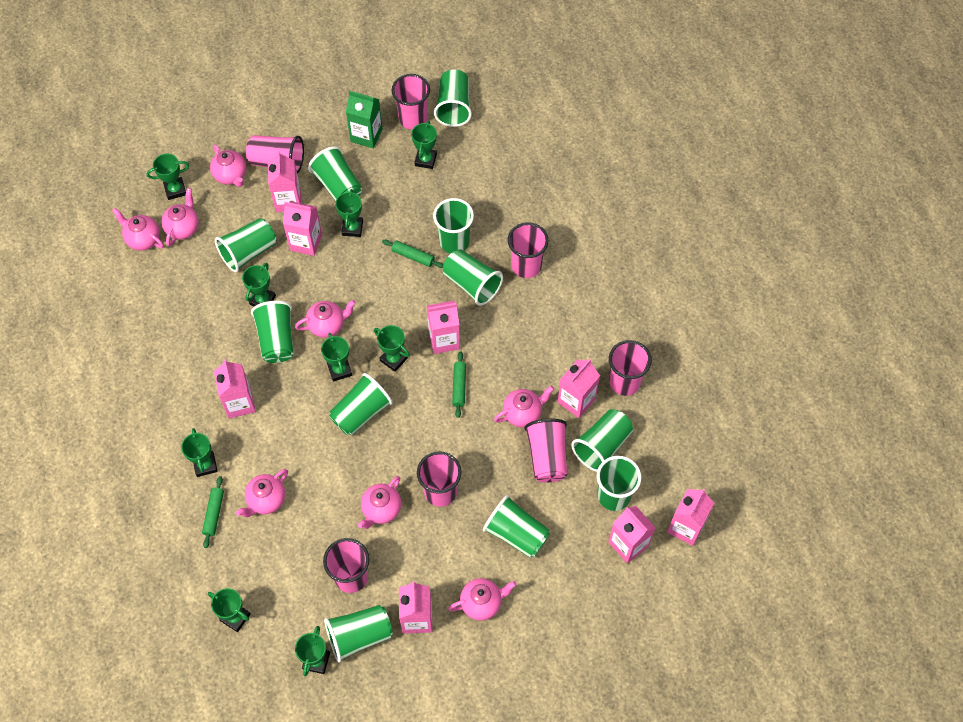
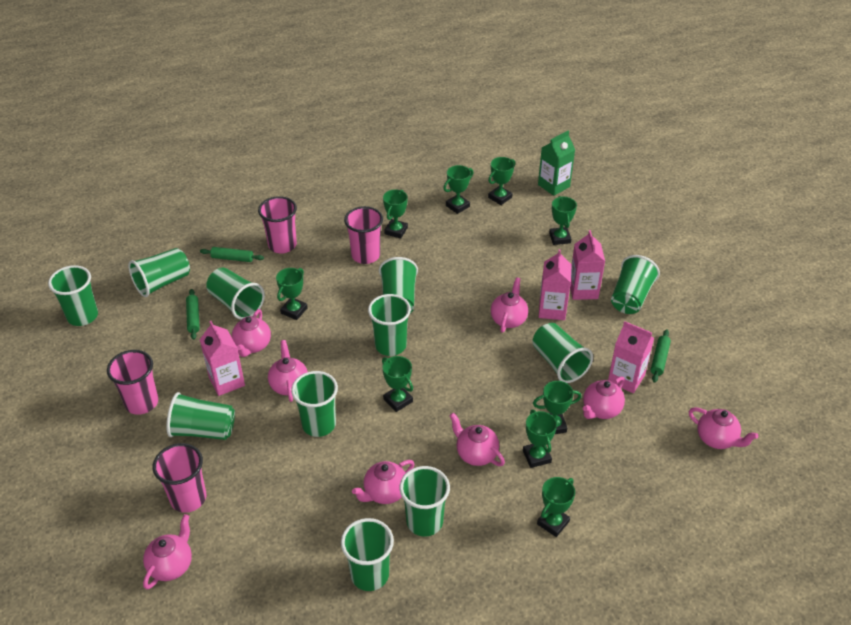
pink carton: 8 -> 4
pink cup: 7 -> 4

